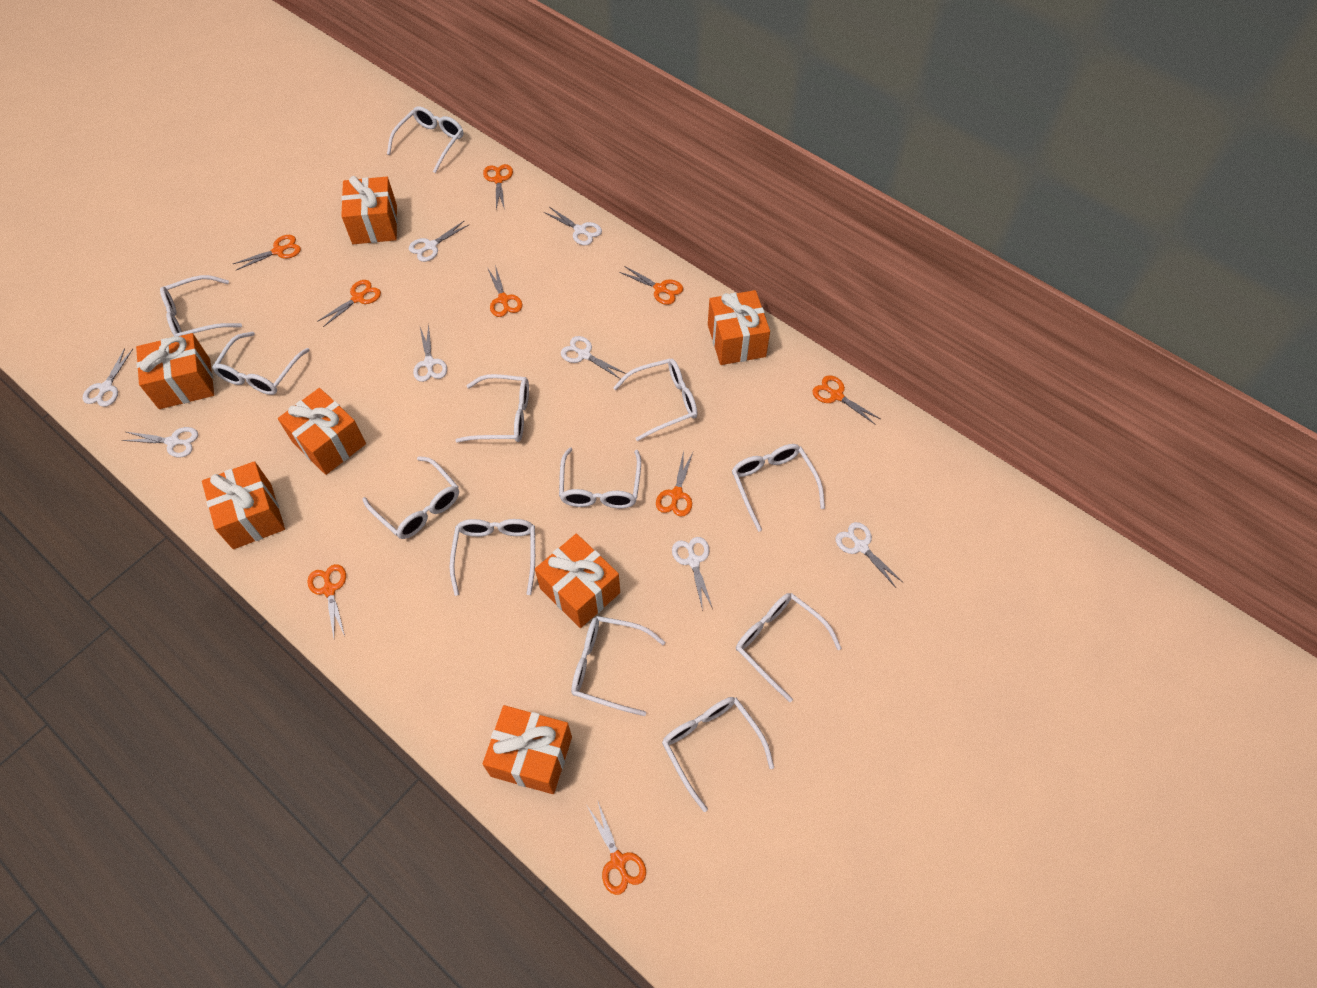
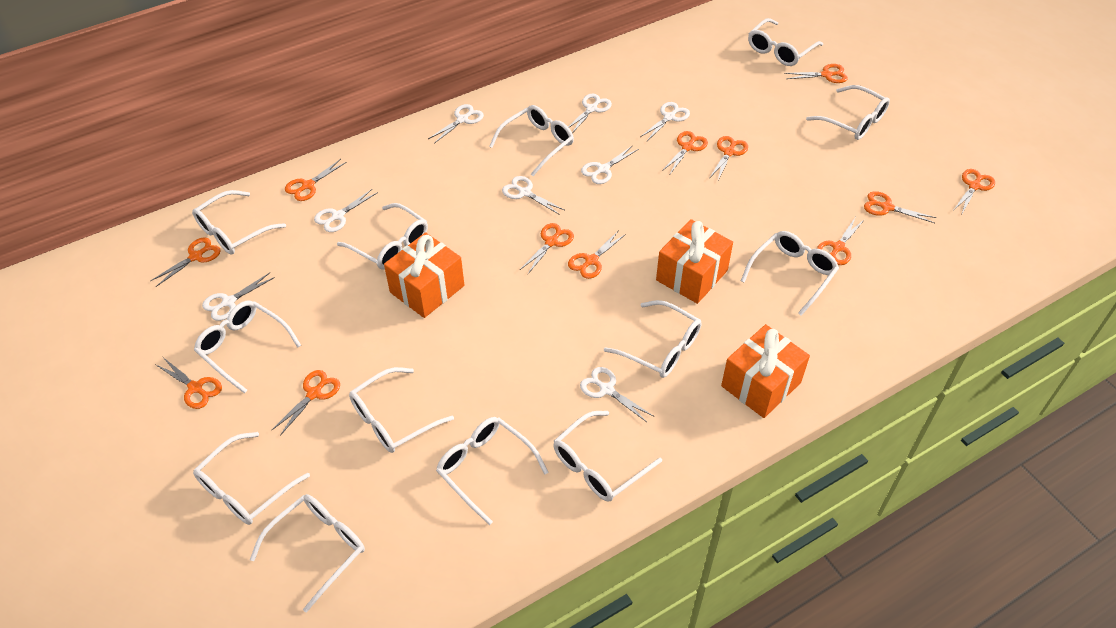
orange gift: 7 -> 3
orange scissors: 9 -> 12
white glasses: 12 -> 13

